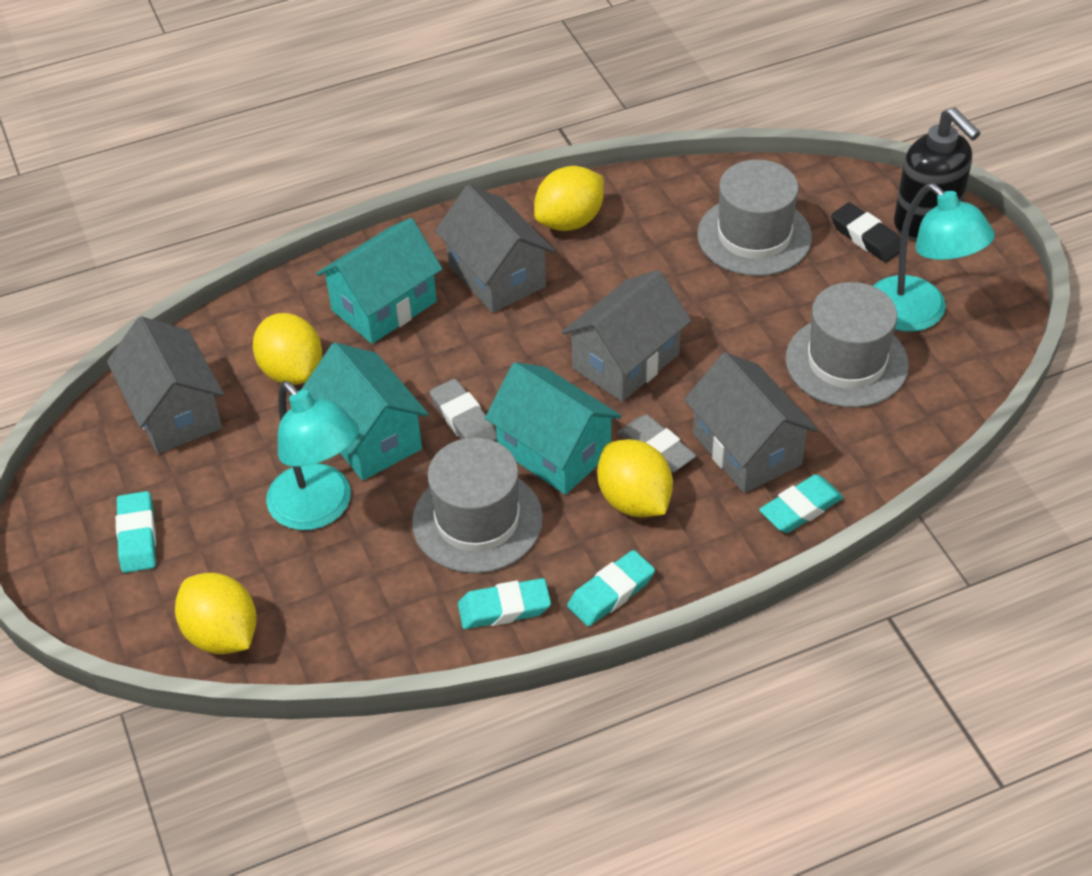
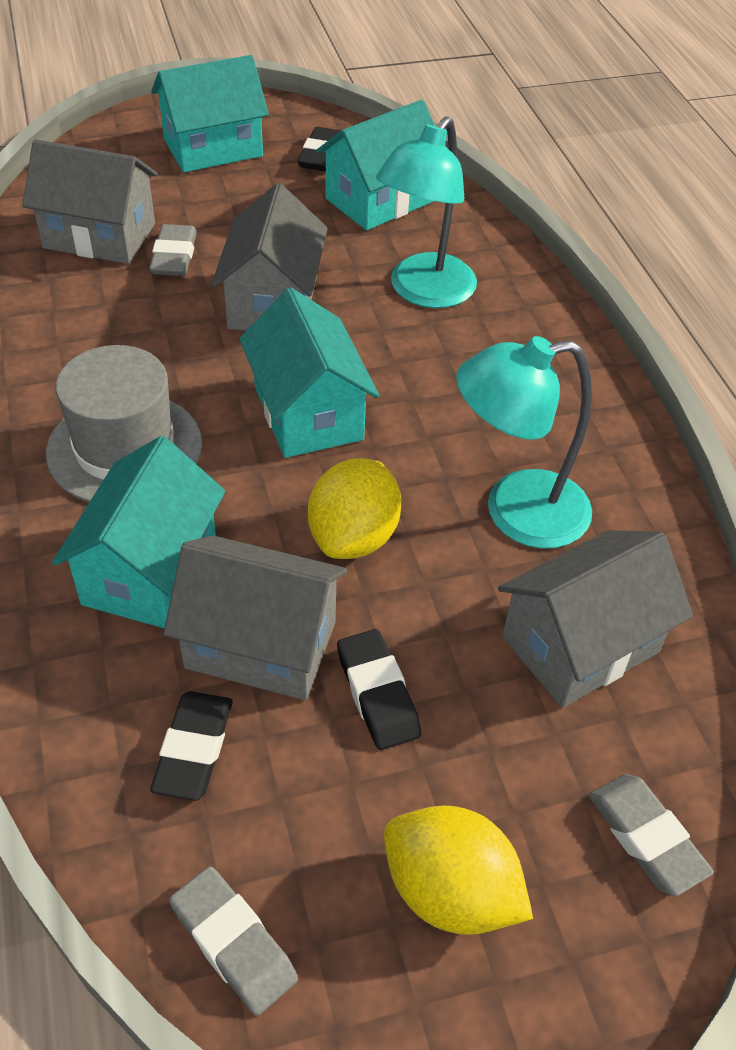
black eraser: 1 -> 3
black soap dispenser: 1 -> 0
grey eraser: 2 -> 3
grey hat: 3 -> 1
turquoise eraser: 4 -> 0
turquoise house: 3 -> 4
yellow lemon: 4 -> 2

